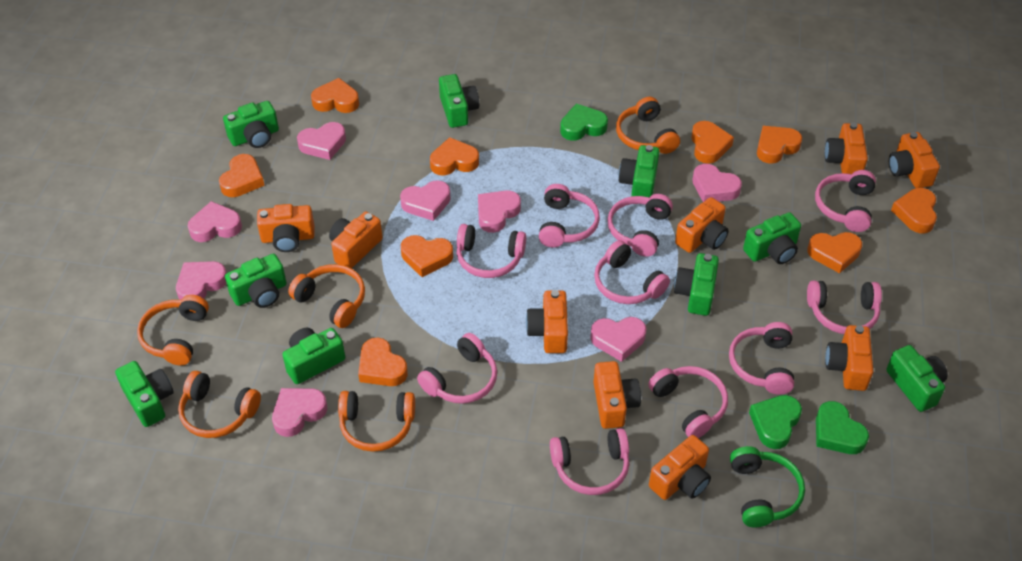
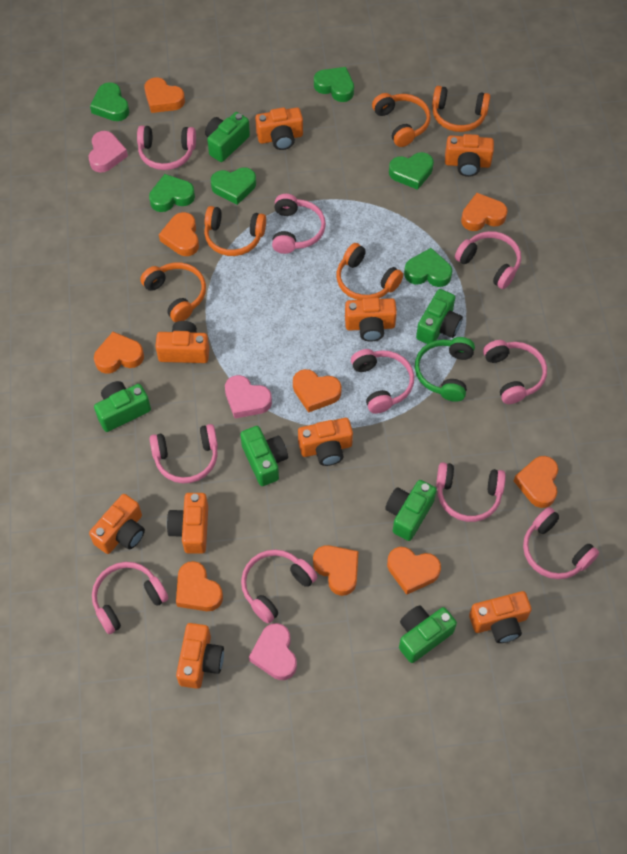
green camera: 9 -> 6
green heart: 3 -> 6
pink heart: 8 -> 3

